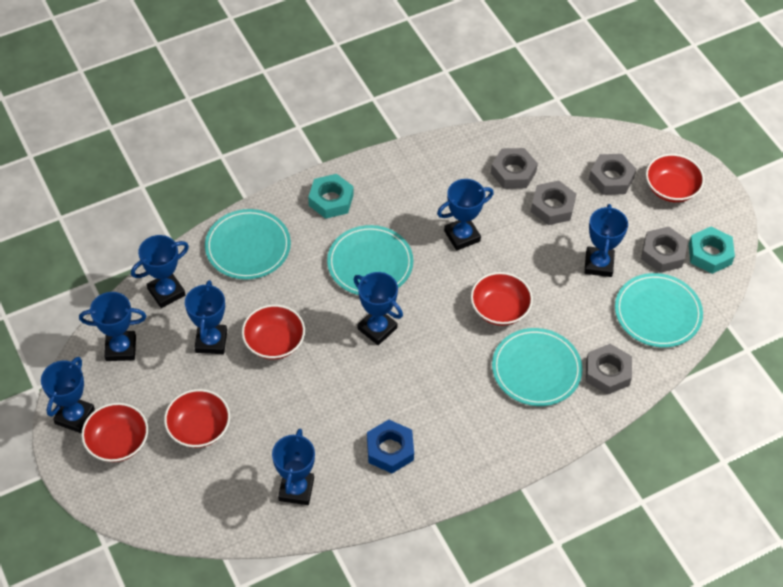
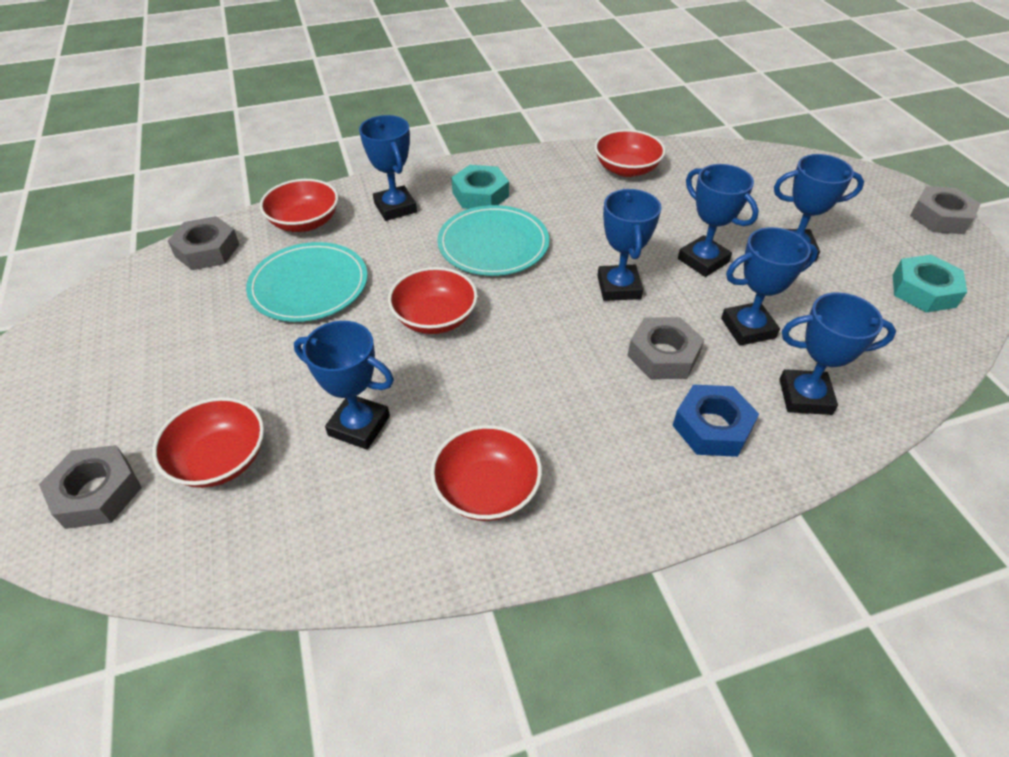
blue trophy: 8 -> 7
grey nut: 5 -> 4
turquoise plate: 4 -> 2

